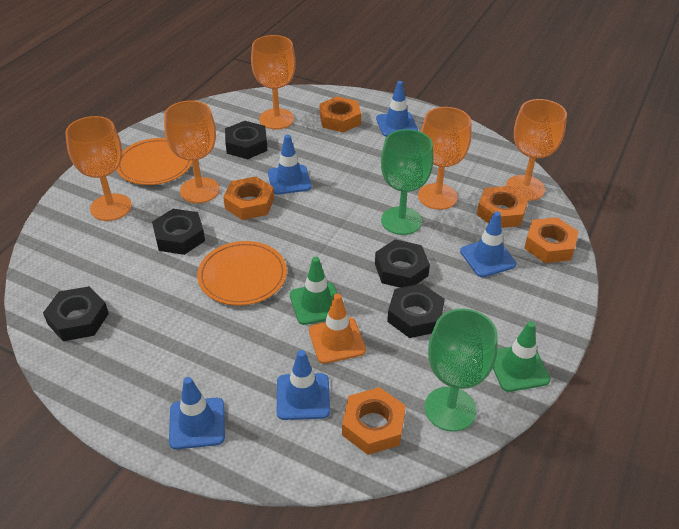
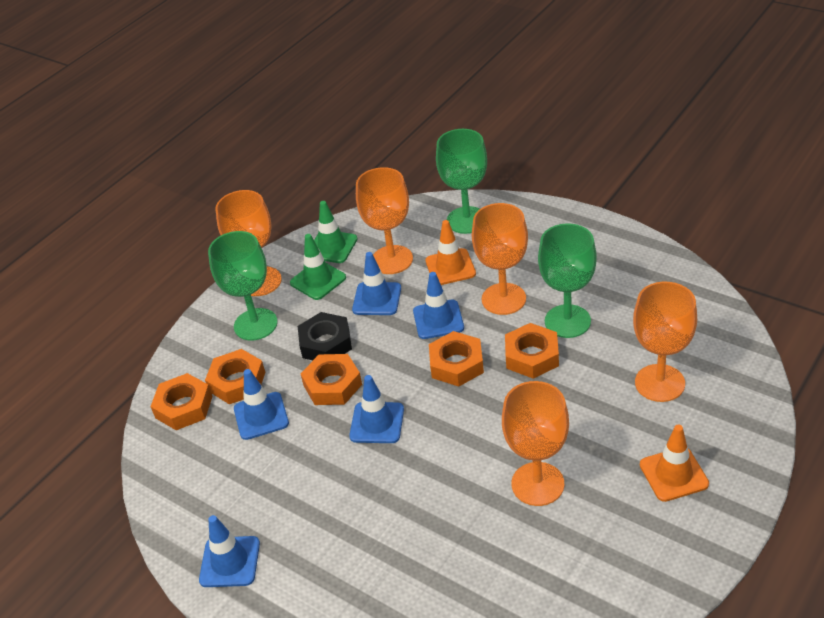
black nut: 5 -> 1
green goblet: 2 -> 3
orange plate: 2 -> 0
orange traffic cone: 1 -> 2

